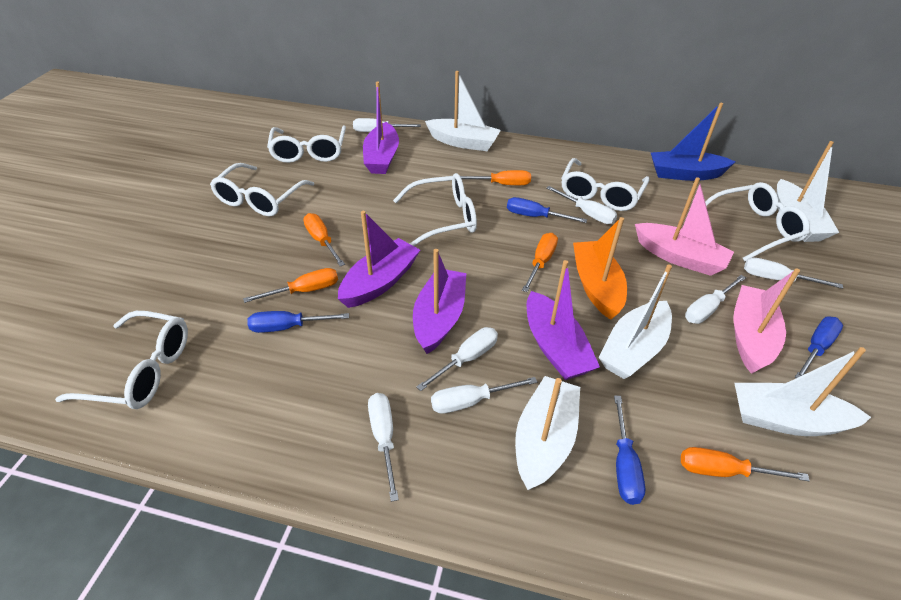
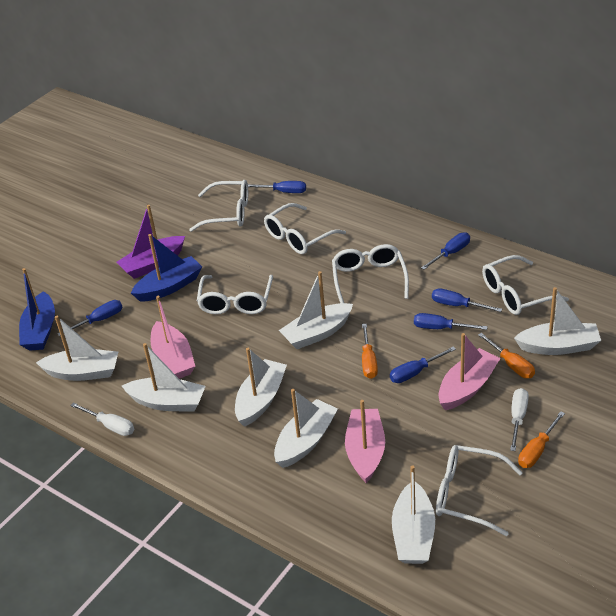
blue boat: 1 -> 2
blue screwdriver: 4 -> 6
orange boat: 1 -> 0
orange screwdriver: 5 -> 3
pink boat: 2 -> 3
purple boat: 4 -> 1
white boat: 5 -> 7
white screwdriver: 7 -> 2

